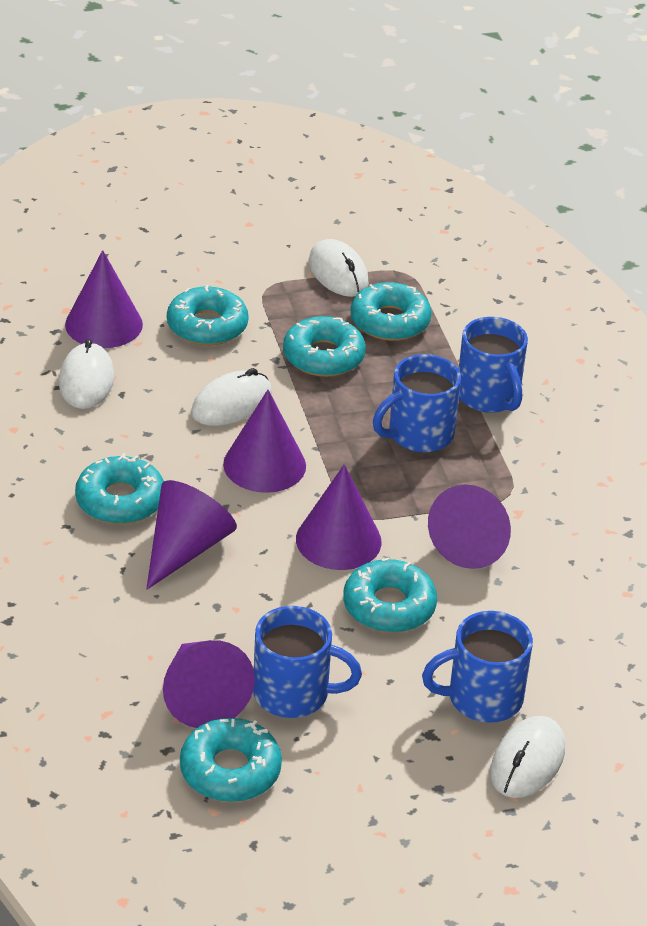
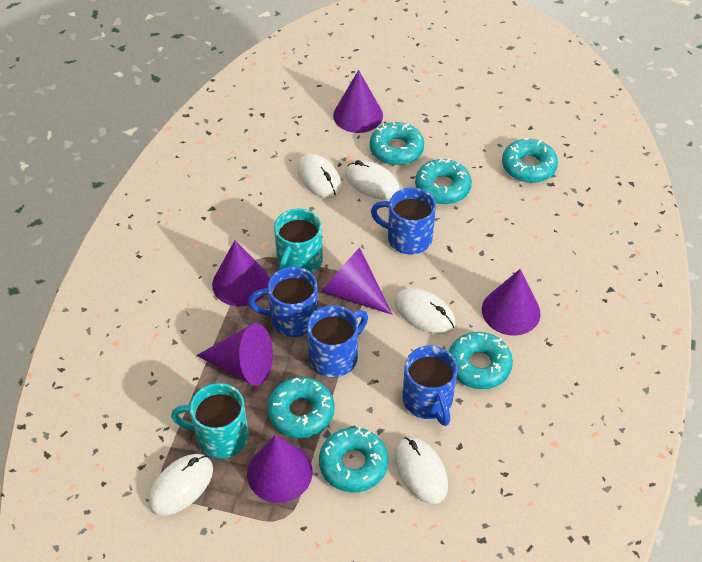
turquoise mug: 0 -> 2
white mouse: 4 -> 5

